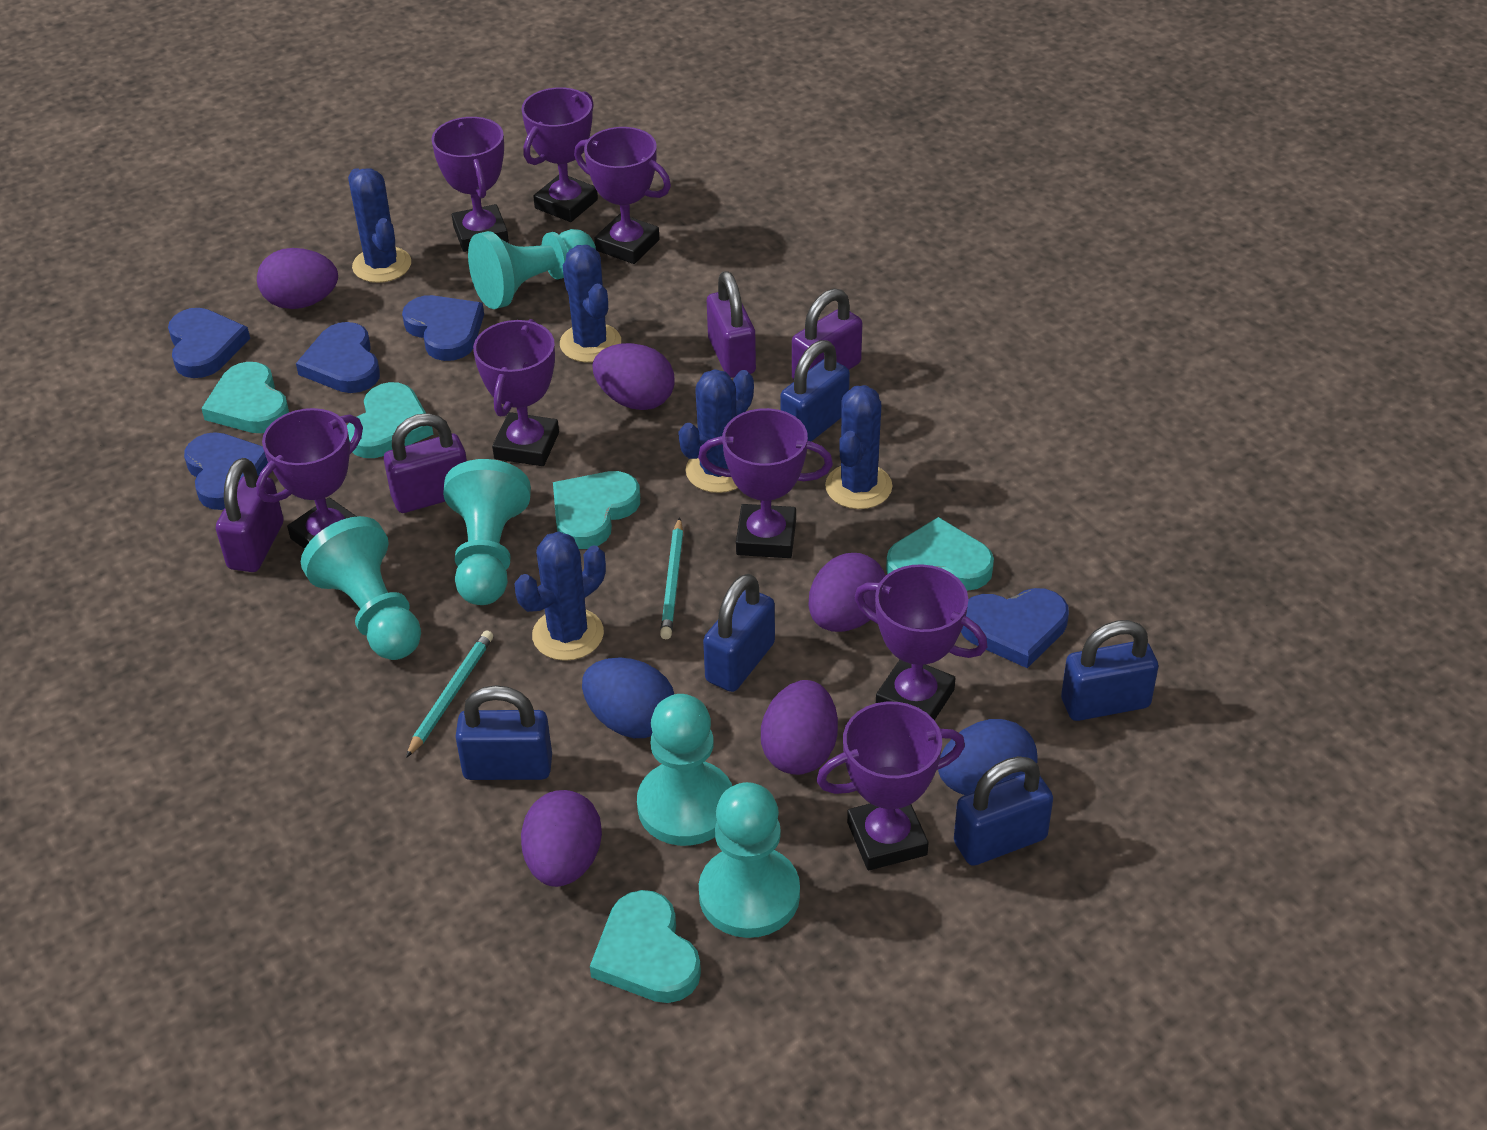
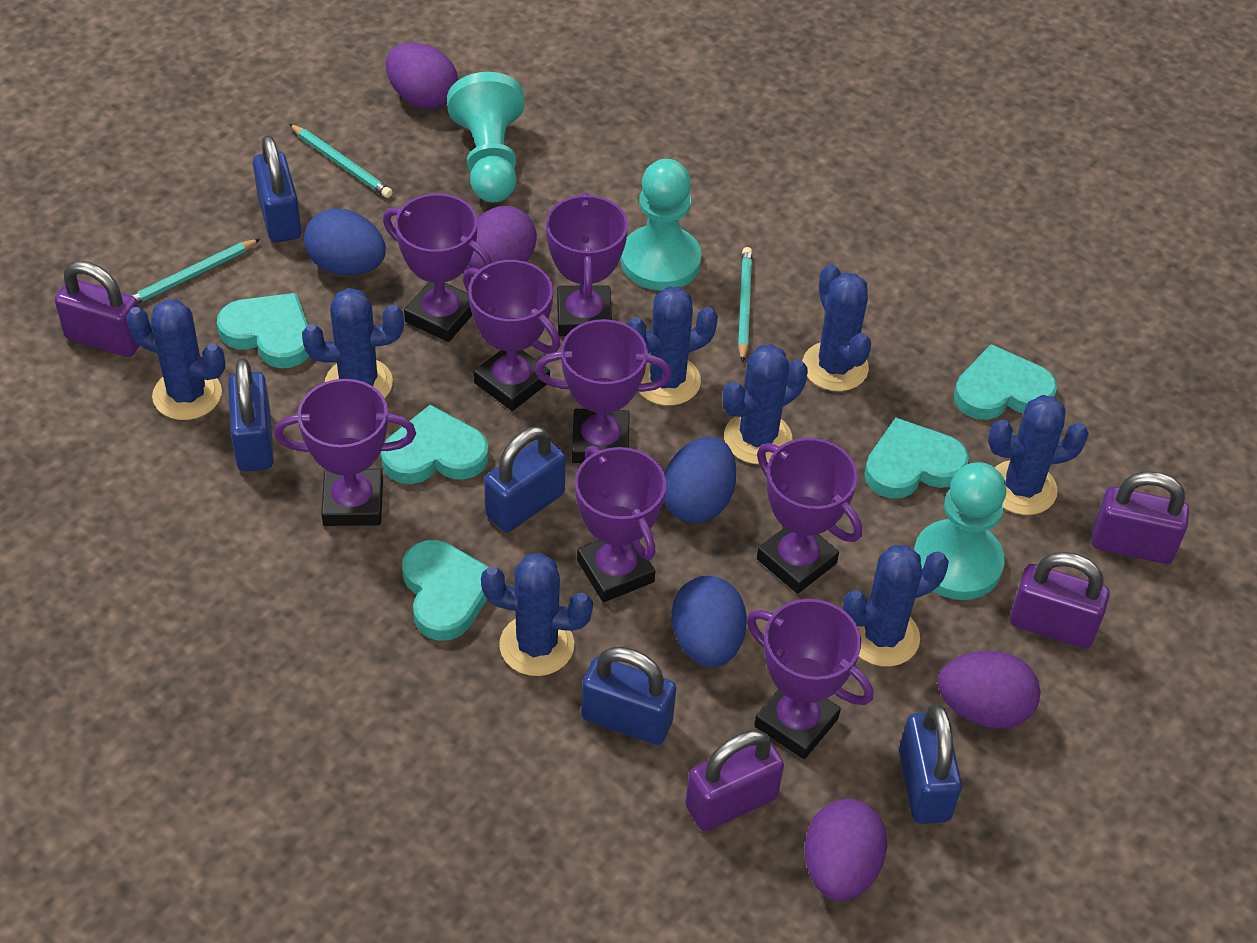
blue cactus: 5 -> 8
blue egg: 2 -> 3
blue heart: 5 -> 0
purple egg: 5 -> 4
turquoise pawn: 5 -> 3
turquoise pencil: 2 -> 3

